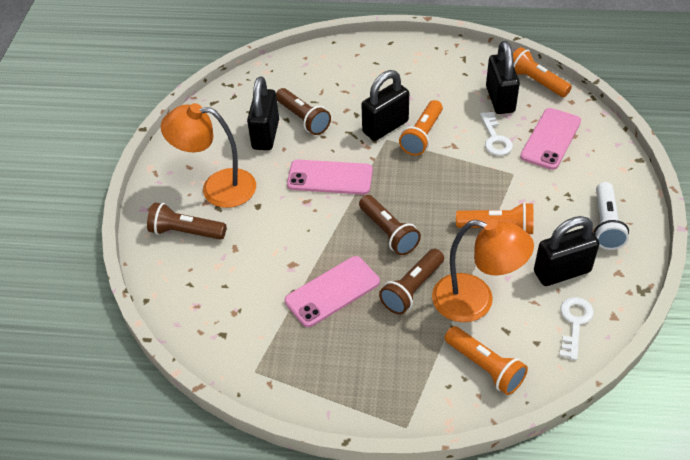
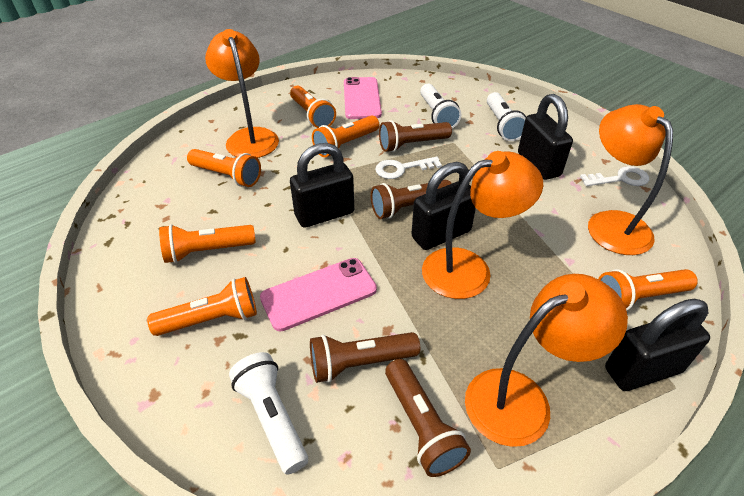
orange flashlight: 4 -> 6
orange lamp: 2 -> 4
pink phone: 3 -> 2
white flashlight: 1 -> 3

